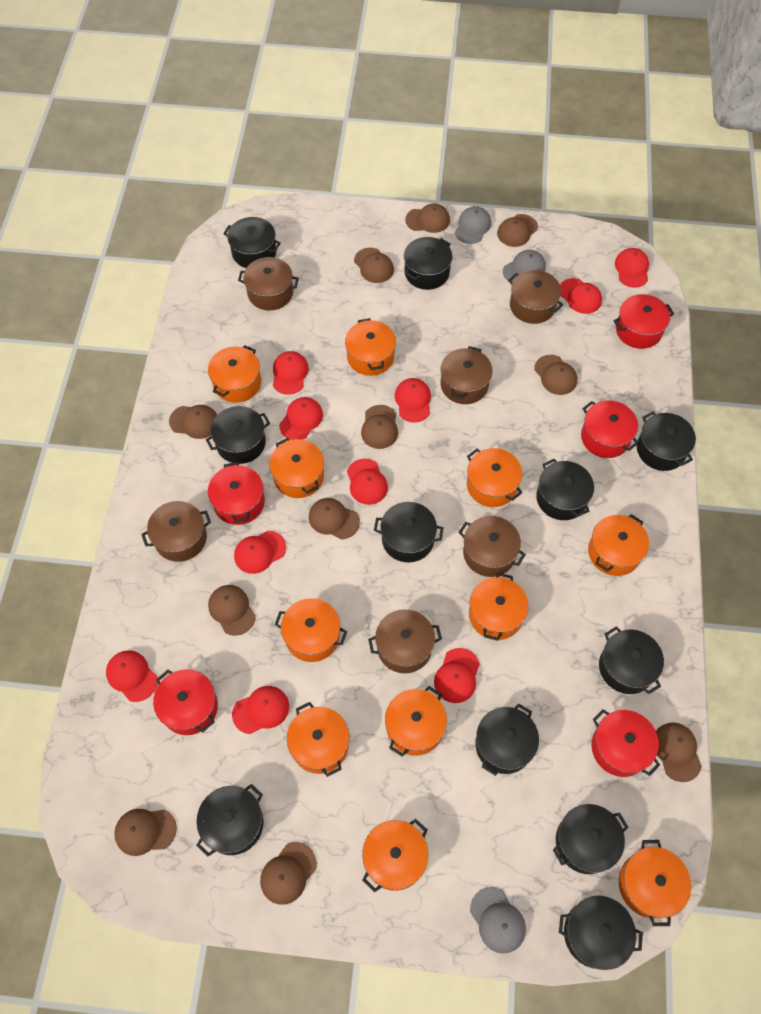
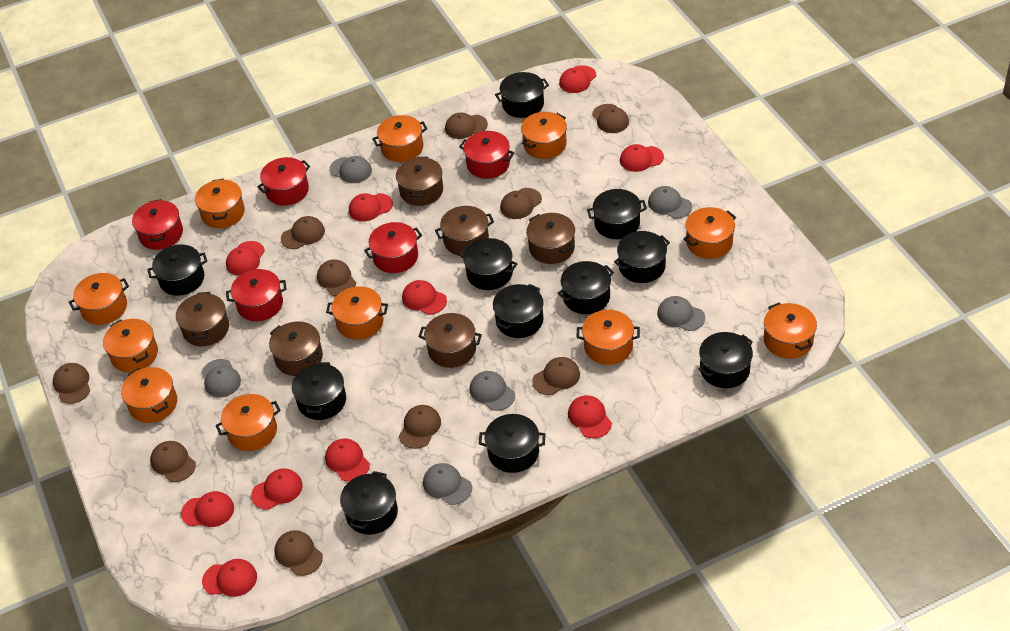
brown cap: 11 -> 10
grey cap: 3 -> 6

